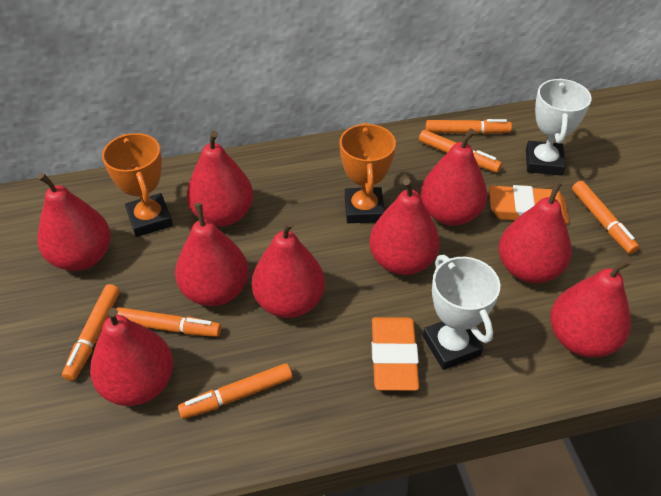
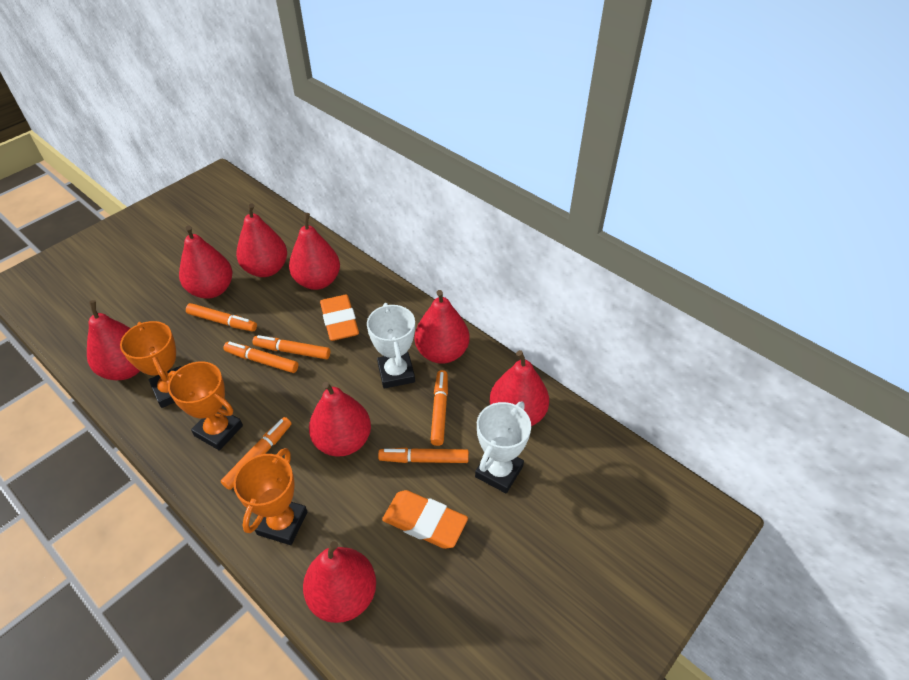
orange trophy: 2 -> 3
red pear: 9 -> 8

